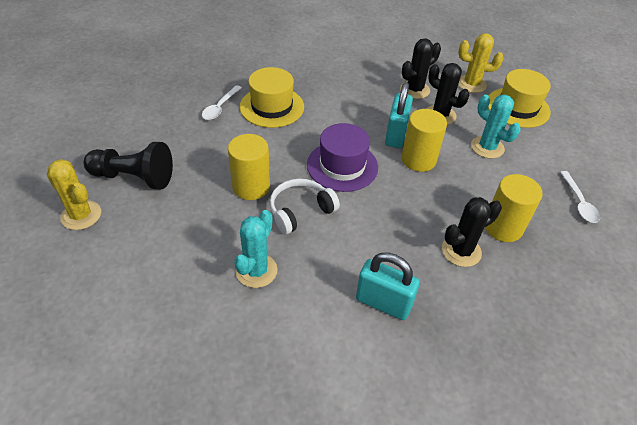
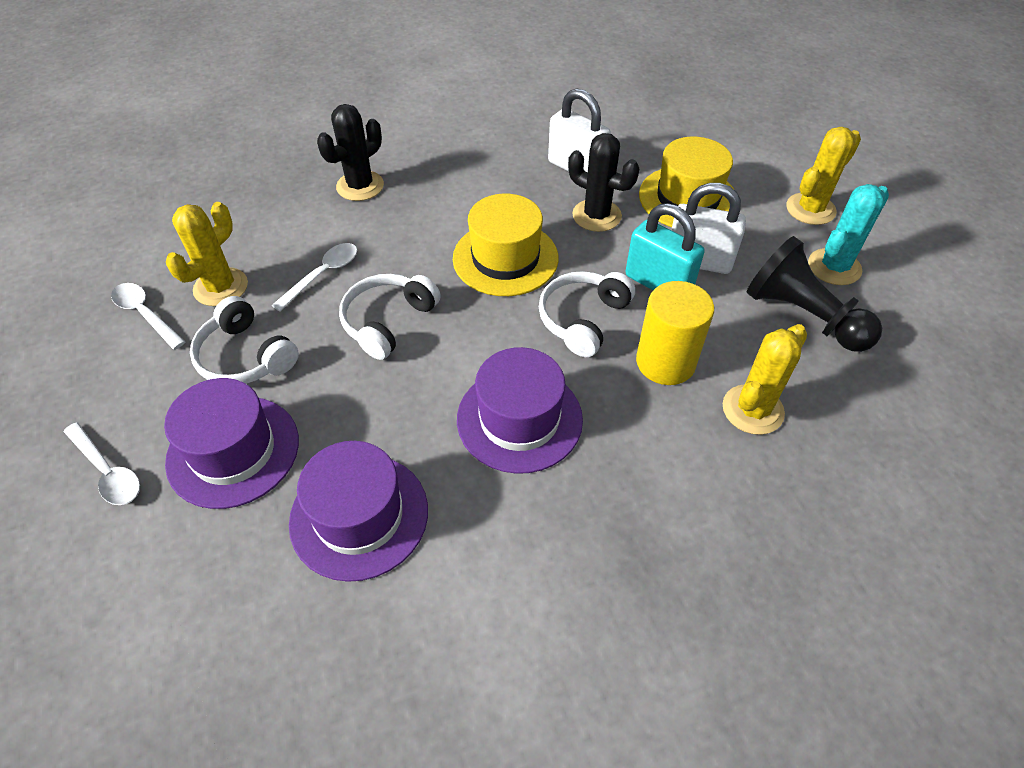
black cactus: 3 -> 2
purple hat: 1 -> 3
turquoise cactus: 2 -> 1
turquoise padlock: 2 -> 1
white headphones: 1 -> 3
white padlock: 0 -> 2
white spoon: 2 -> 3
yellow cactus: 2 -> 3
yellow cylinder: 3 -> 1

